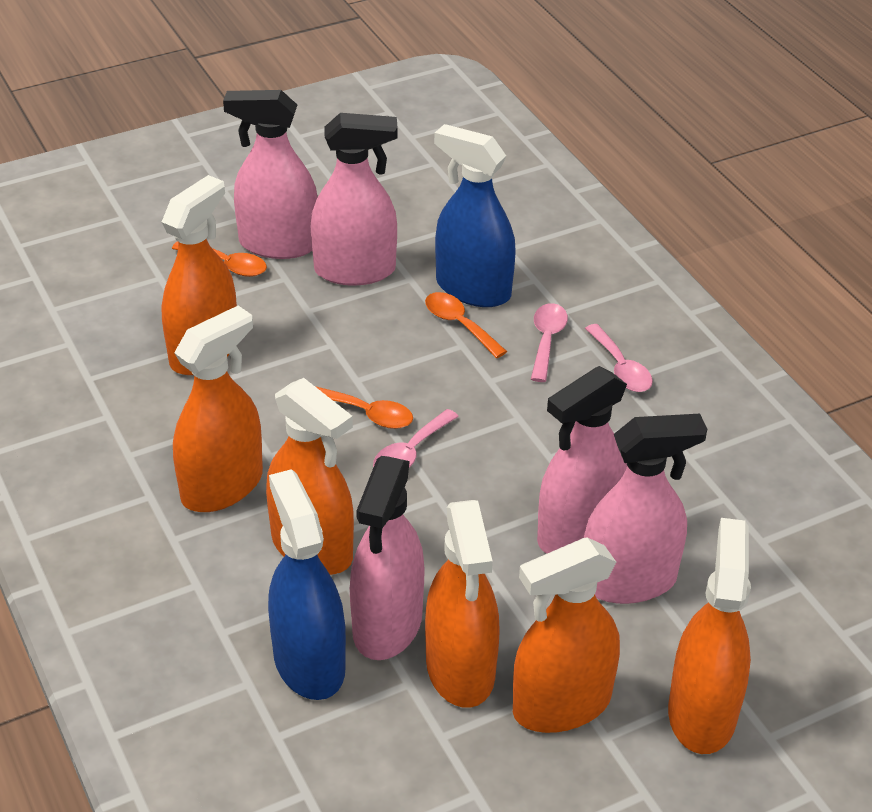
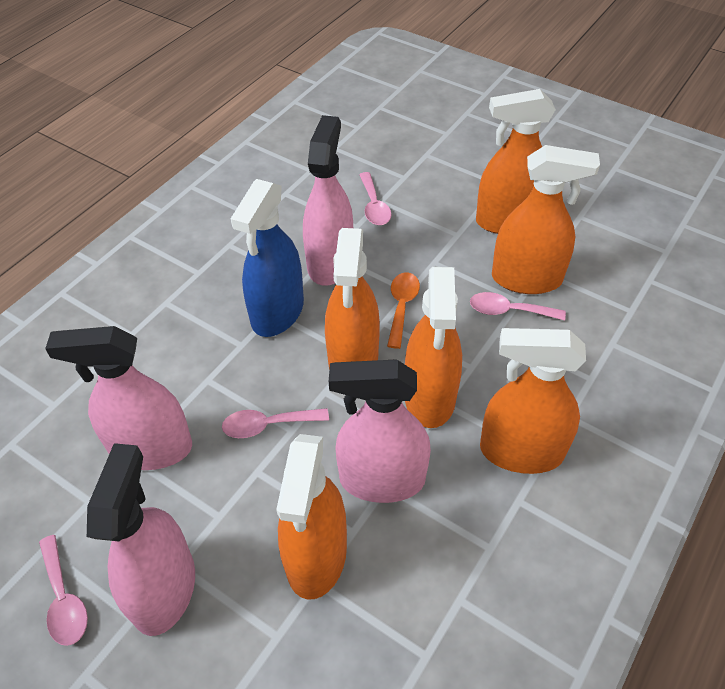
blue spray bottle: 2 -> 1
orange spoon: 3 -> 1
pink spoon: 3 -> 4
pink spray bottle: 5 -> 4

